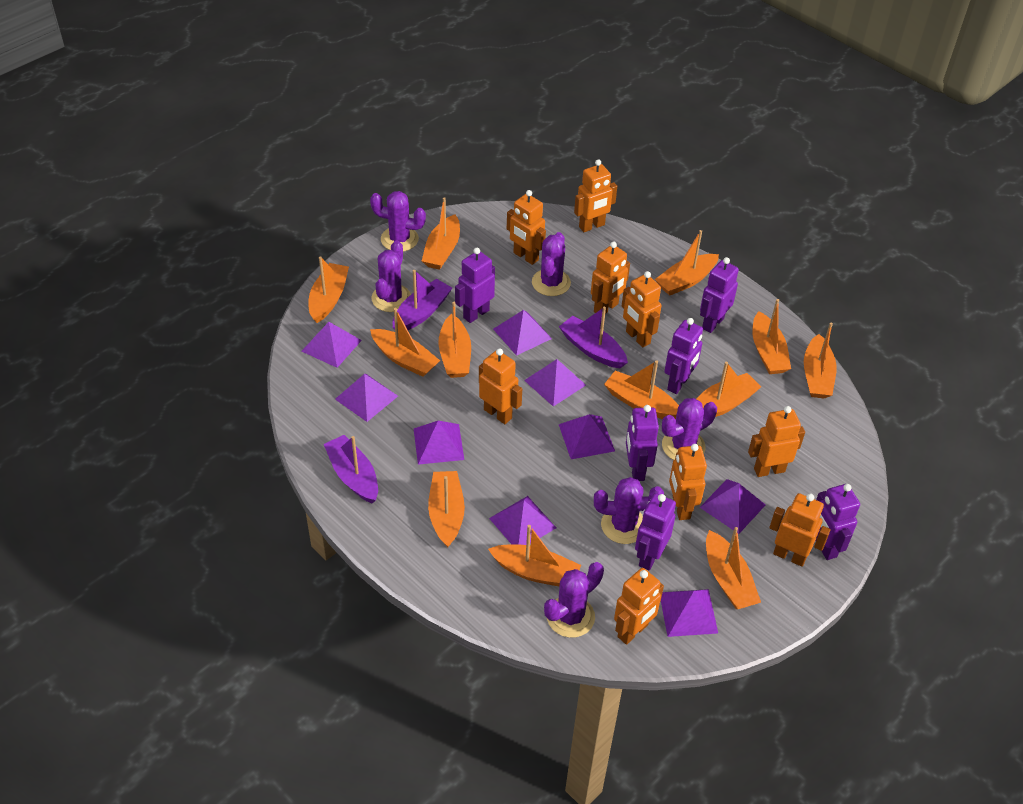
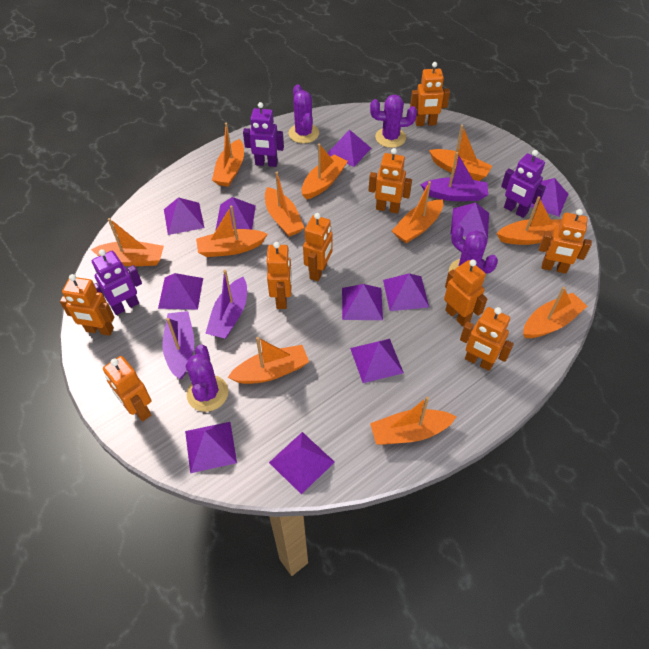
orange boat: 12 -> 11
purple cactus: 6 -> 4
purple pyramid: 9 -> 11
purple robot: 6 -> 3

